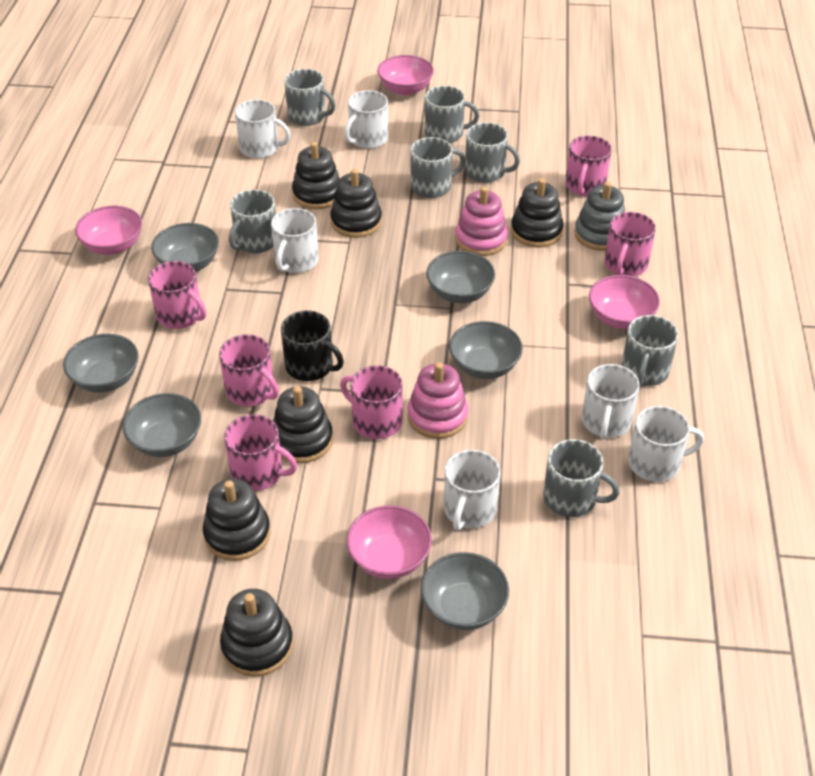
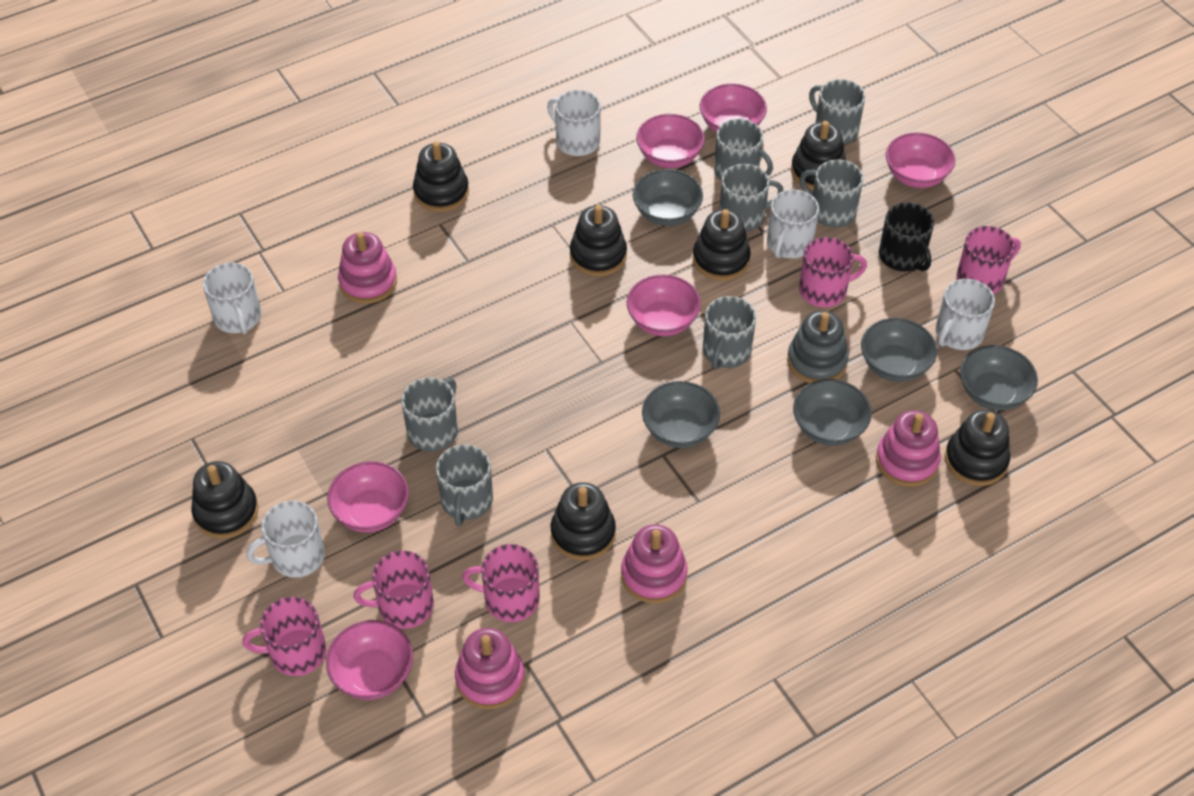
black stacking toy: 6 -> 7
grey bowl: 6 -> 5
pink bowl: 4 -> 6
pink mug: 6 -> 5
pink stacking toy: 2 -> 4
white mug: 6 -> 5

